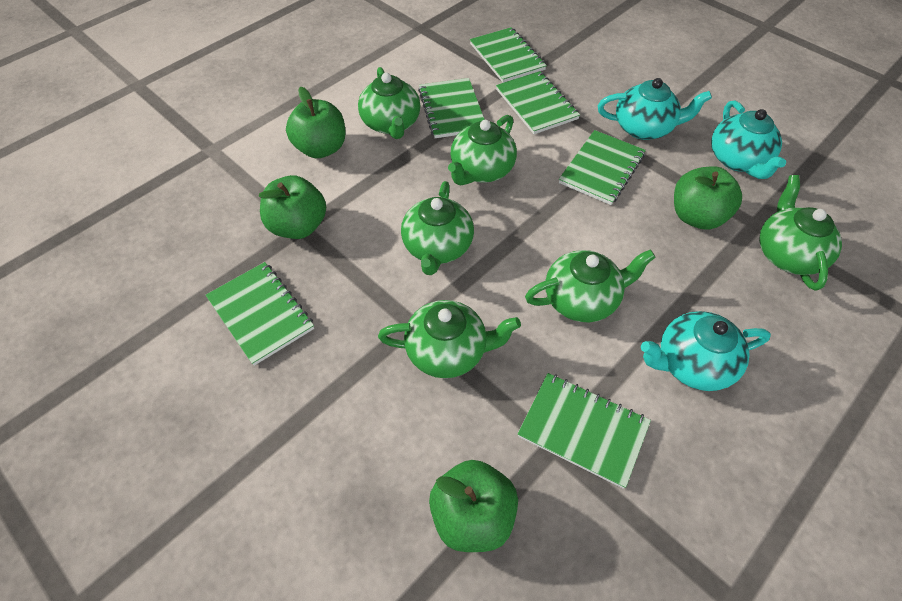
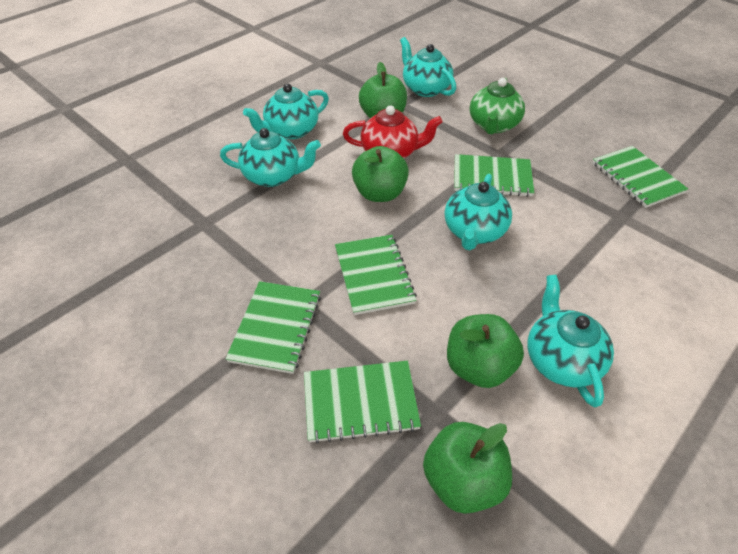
green notebook: 6 -> 5
green teapot: 6 -> 1
red teapot: 0 -> 1
turquoise teapot: 3 -> 5

